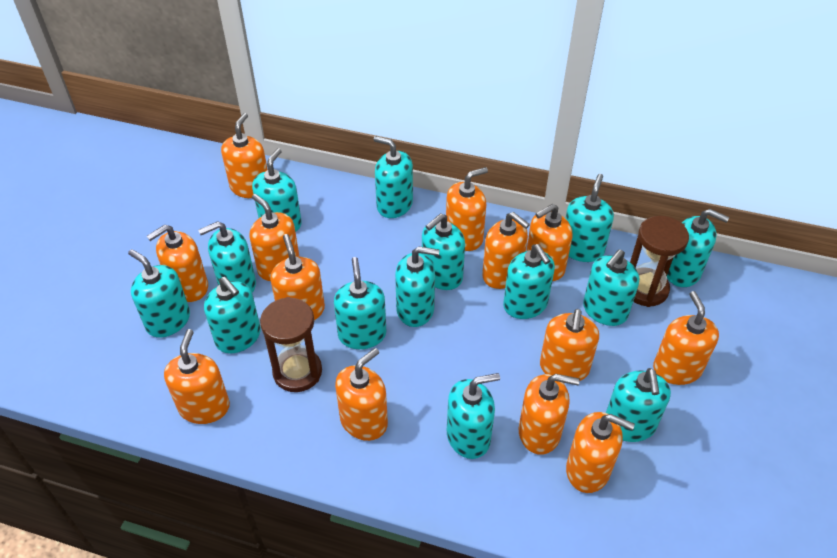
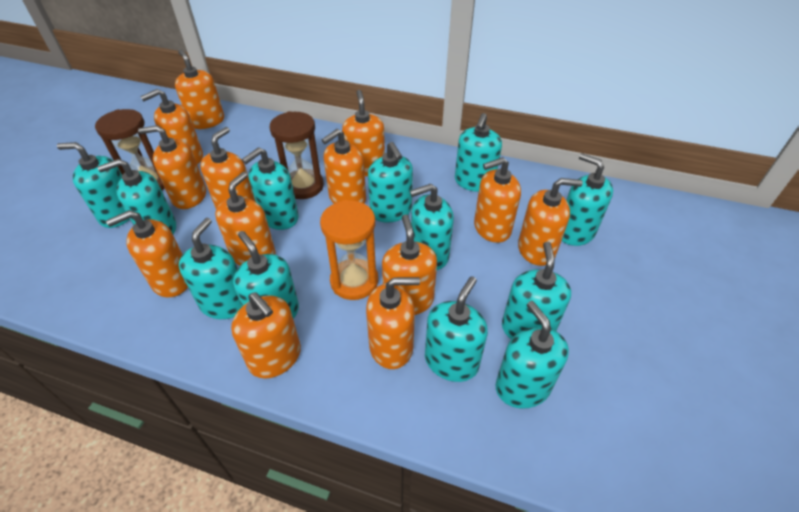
orange hourglass: 0 -> 1
turquoise soap dispenser: 14 -> 12

